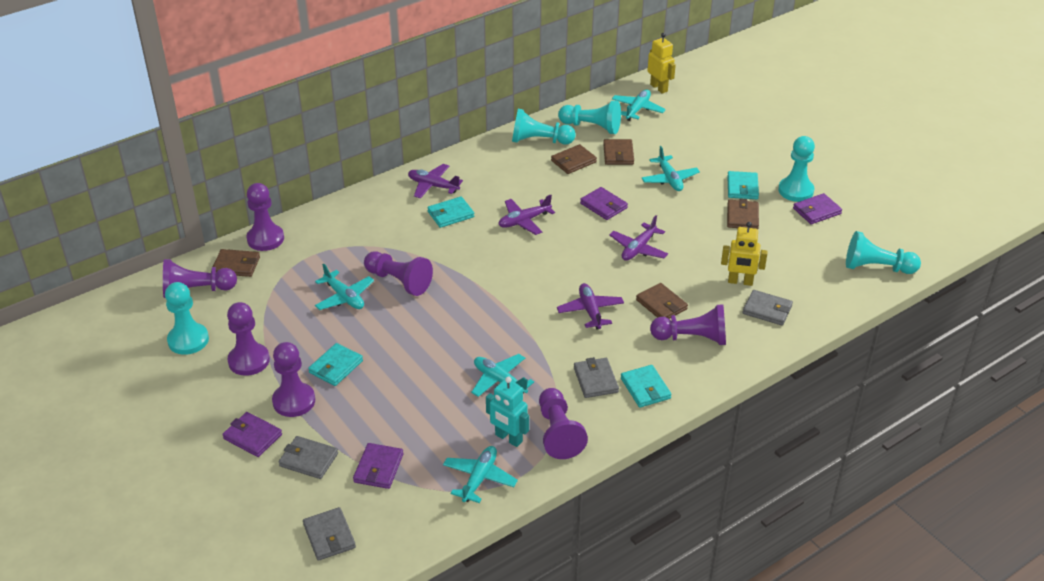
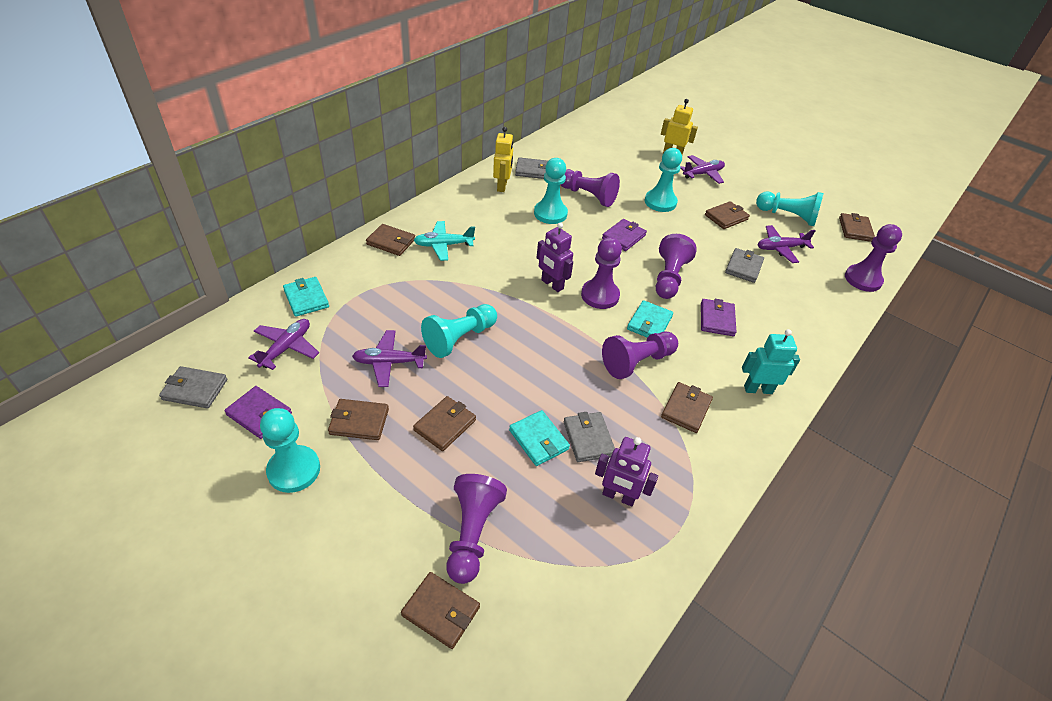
brown wallet: 5 -> 7
purple pawn: 7 -> 6
purple robot: 0 -> 2
purple wallet: 4 -> 3
turquoise plane: 5 -> 1
turquoise wallet: 4 -> 3

